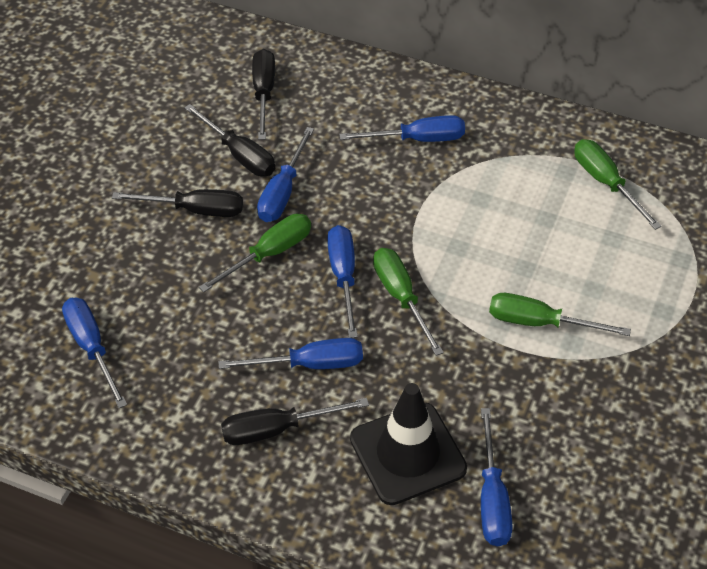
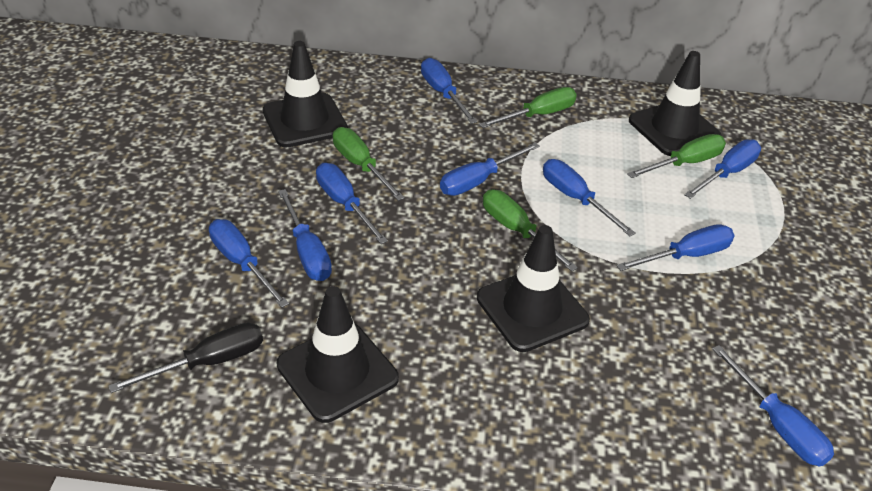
black screwdriver: 4 -> 1
black traffic cone: 1 -> 4
blue screwdriver: 6 -> 9

